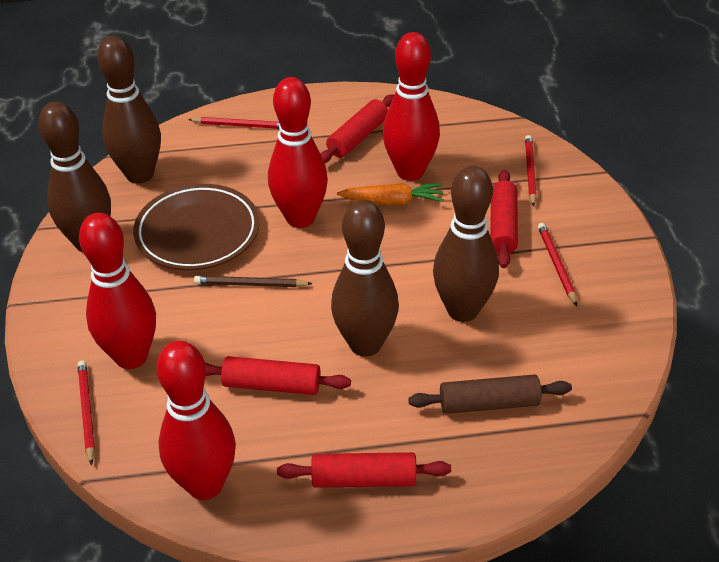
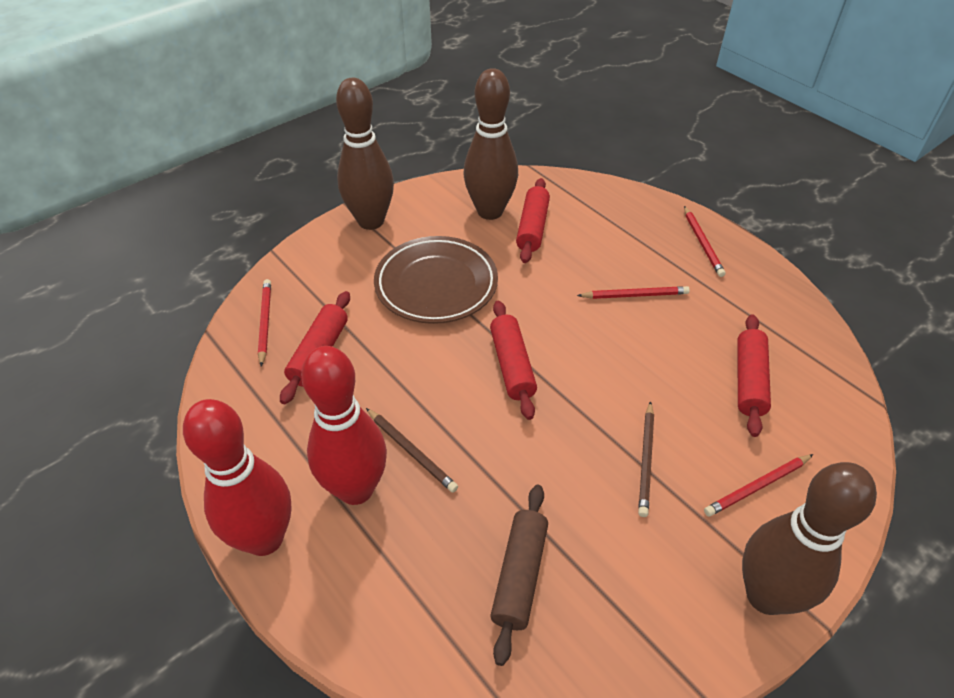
brown bowling pin: 4 -> 3
brown pencil: 1 -> 2
orange carrot: 1 -> 0
red bowling pin: 4 -> 2

